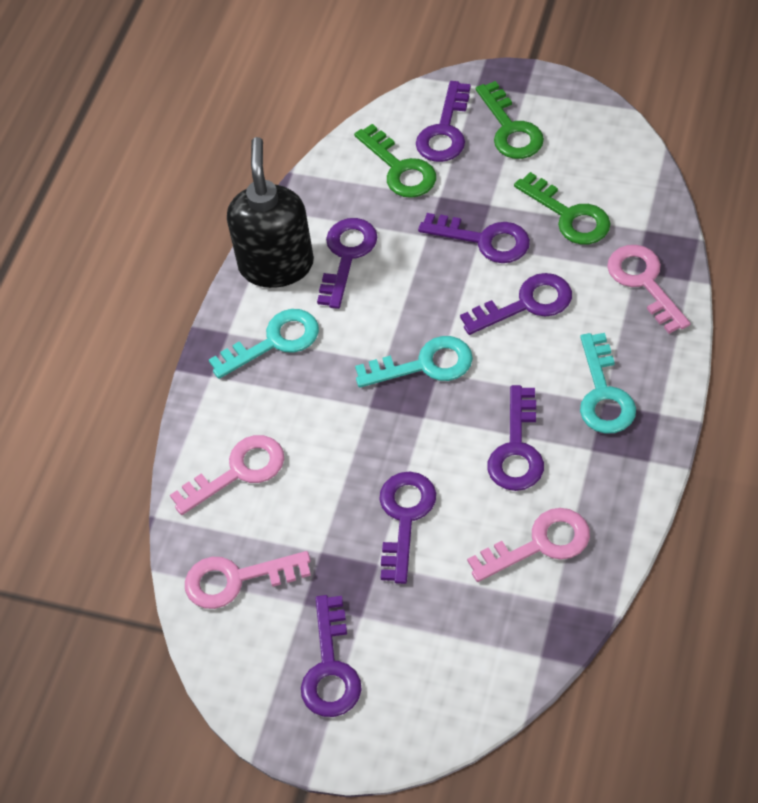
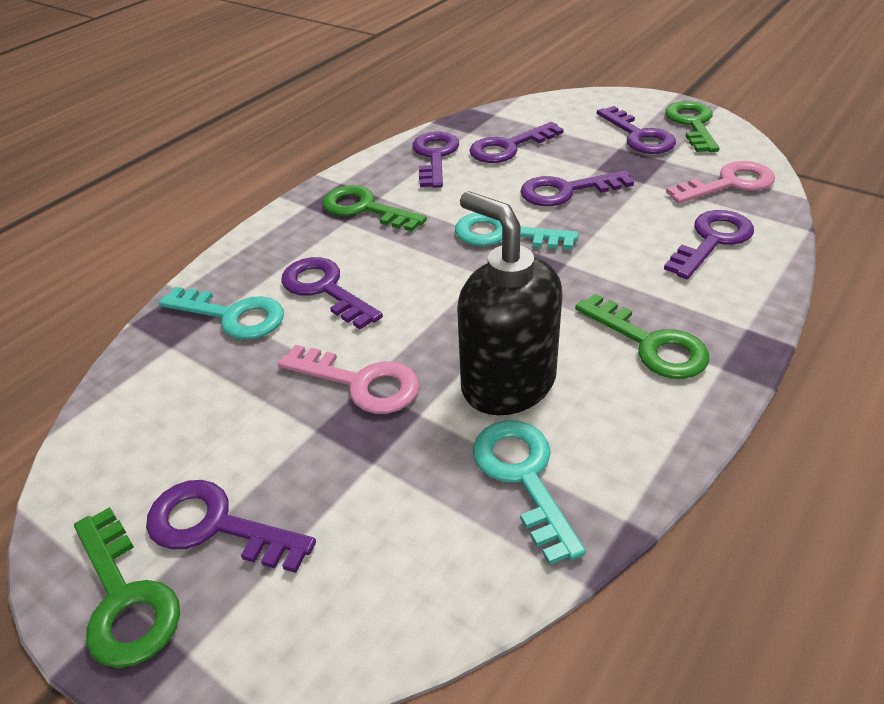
green key: 3 -> 4
pink key: 4 -> 2

